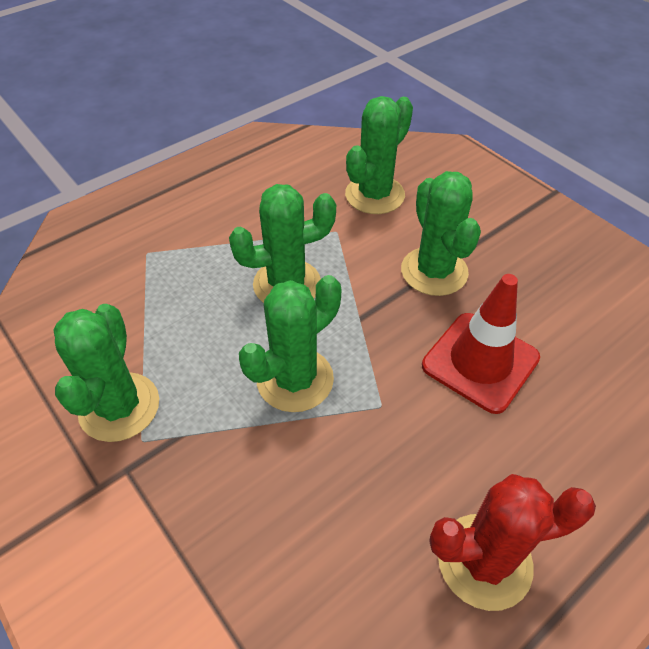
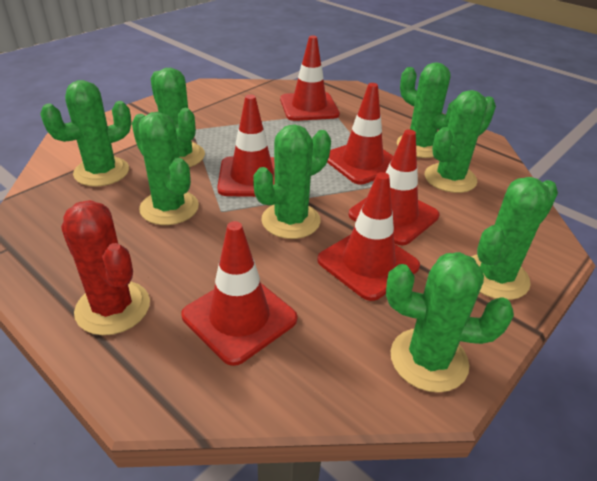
green cactus: 5 -> 8
red traffic cone: 1 -> 6

